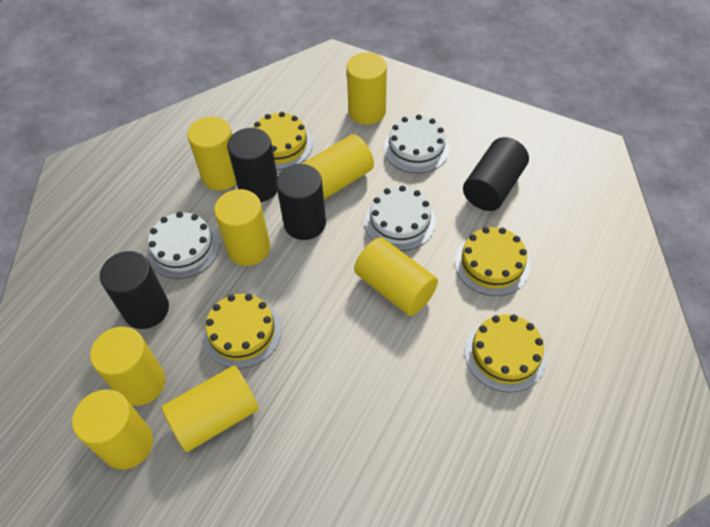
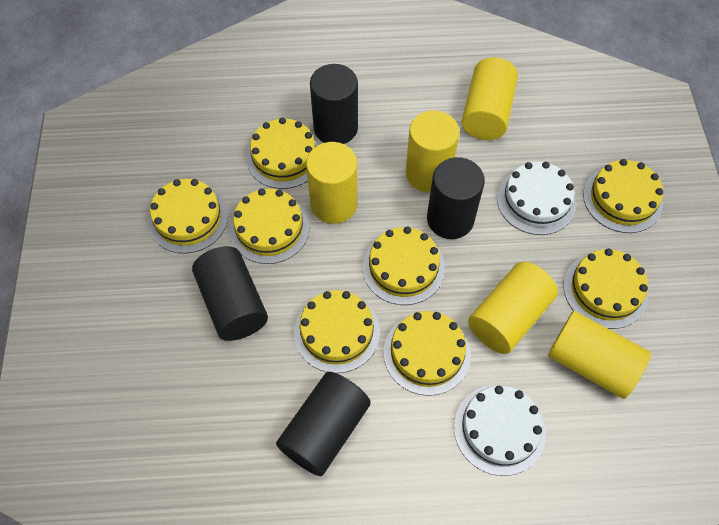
white cake: 3 -> 2
yellow cake: 4 -> 8
yellow cylinder: 8 -> 5

